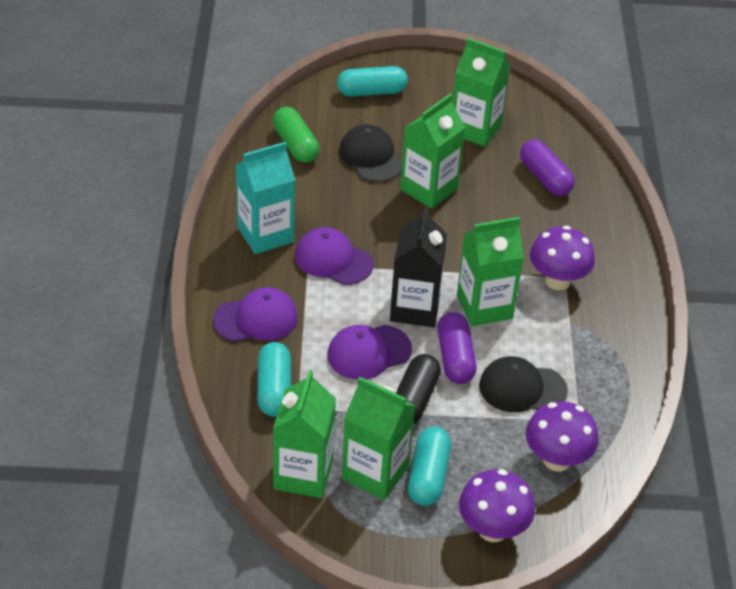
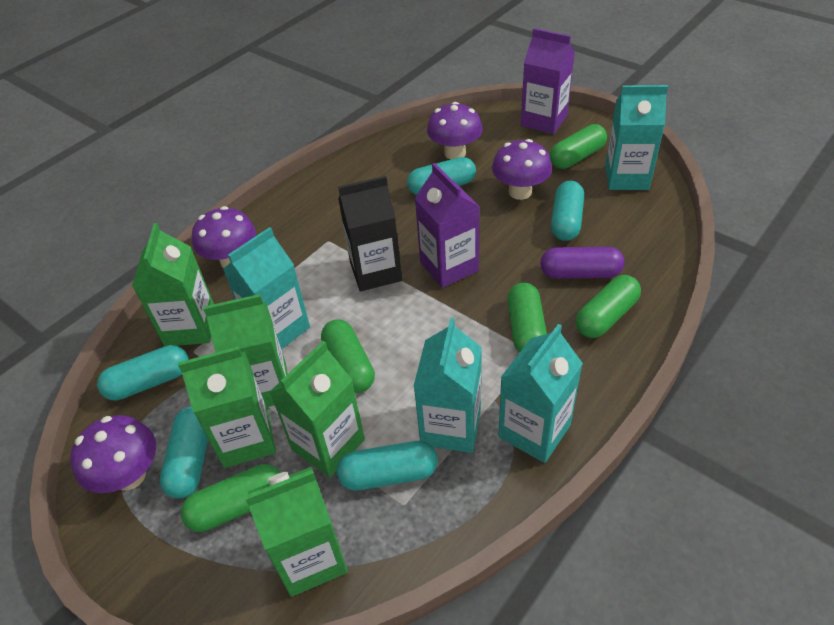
black cap: 2 -> 0
black capsule: 1 -> 0
green capsule: 1 -> 5
purple cap: 3 -> 0
purple capsule: 2 -> 1
purple carton: 0 -> 2
purple mushroom: 3 -> 4
turquoise capsule: 3 -> 5
turquoise carton: 1 -> 4

